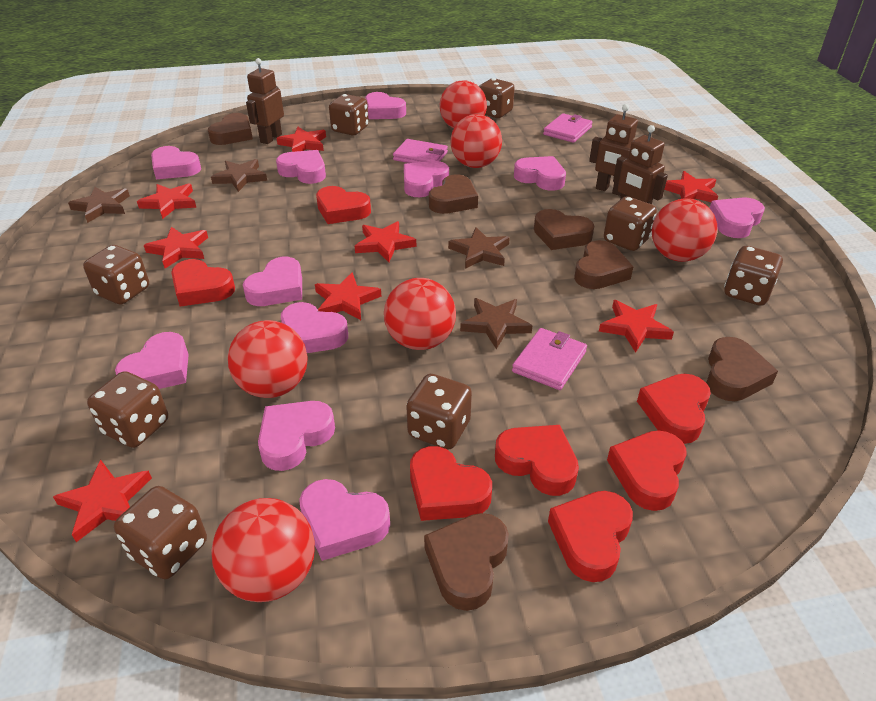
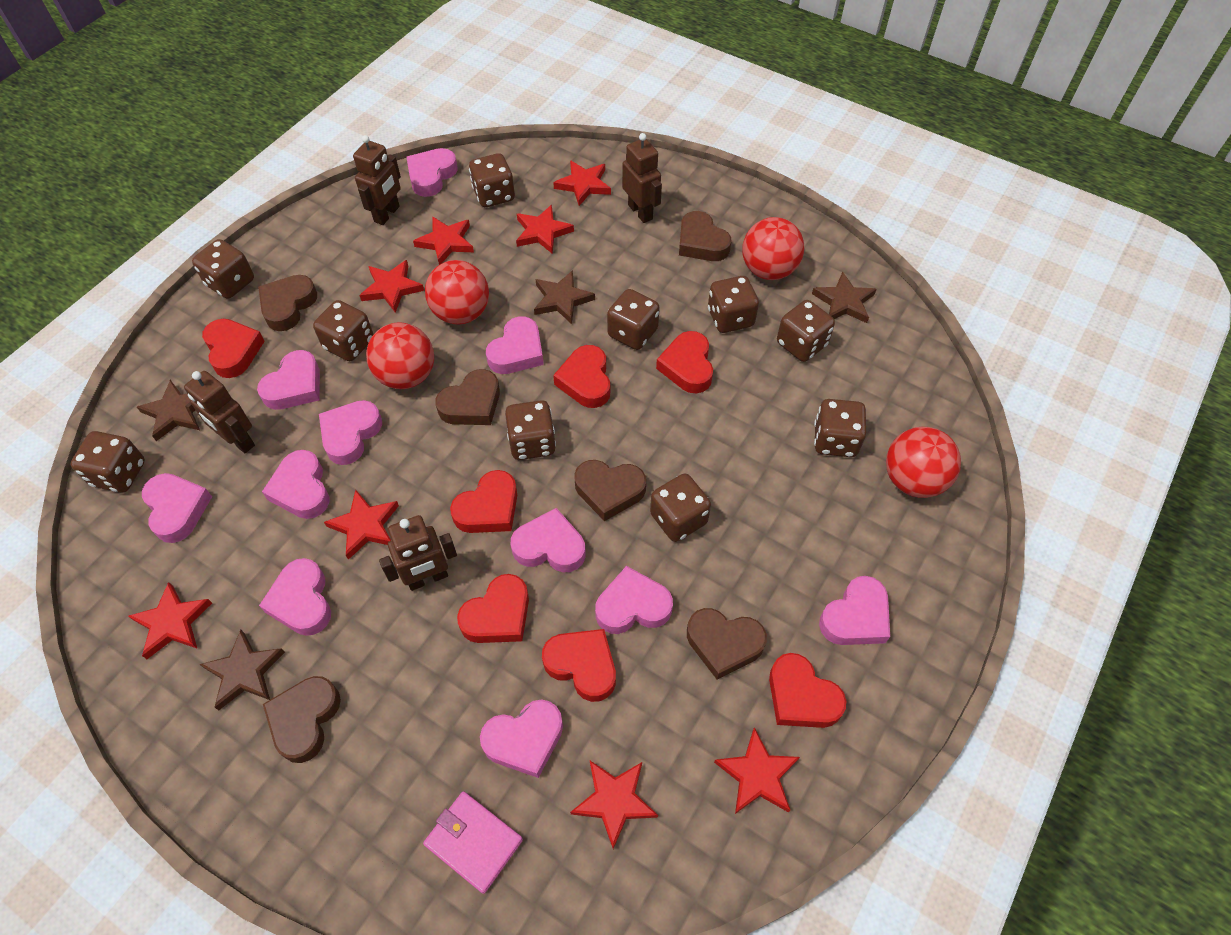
brown dice: 8 -> 10
brown robot: 3 -> 4
pink wallet: 3 -> 1
red ball: 6 -> 4

